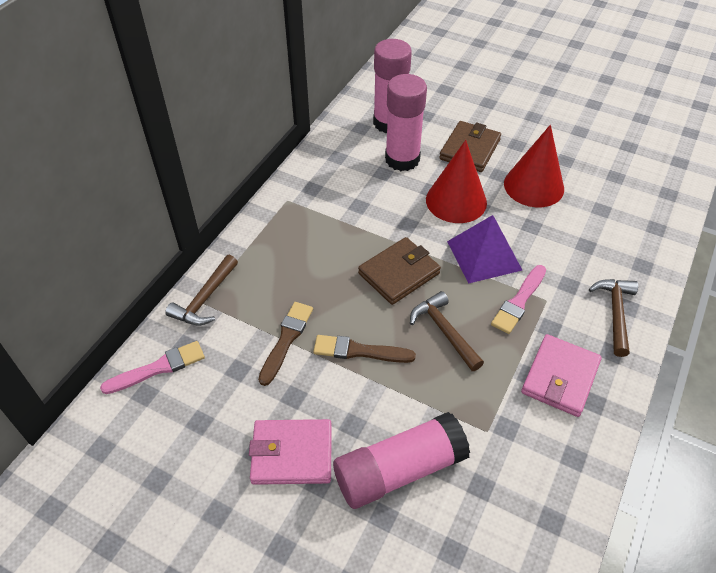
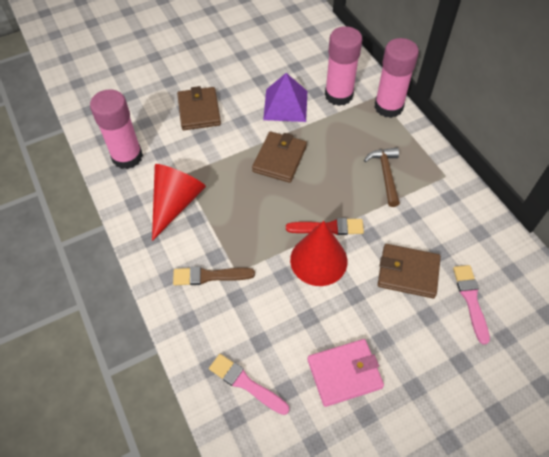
brown brush: 2 -> 1
brown hammer: 3 -> 1
brown wallet: 2 -> 3
pink wallet: 2 -> 1
red brush: 0 -> 1

